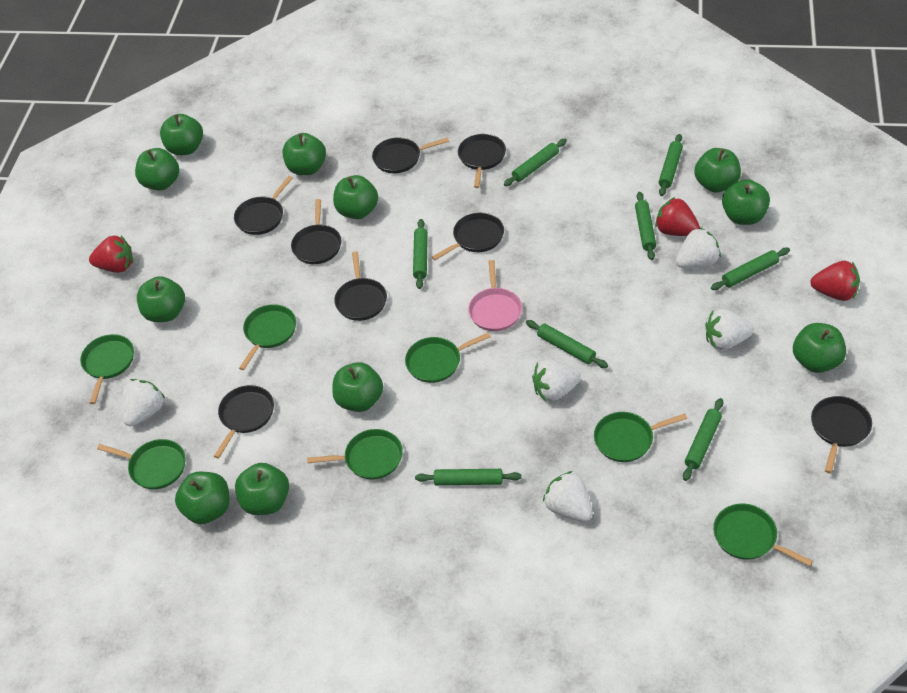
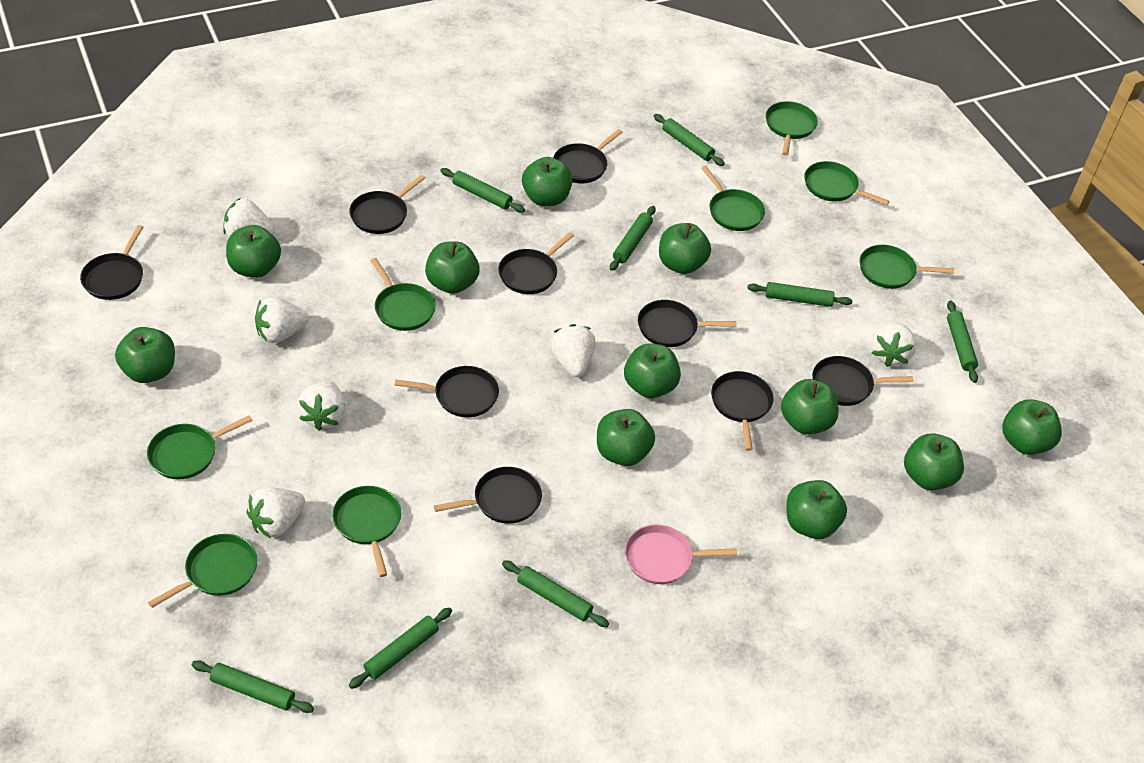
black pan: 8 -> 9
green pan: 7 -> 8
red strawberry: 3 -> 0
white strawberry: 5 -> 6

